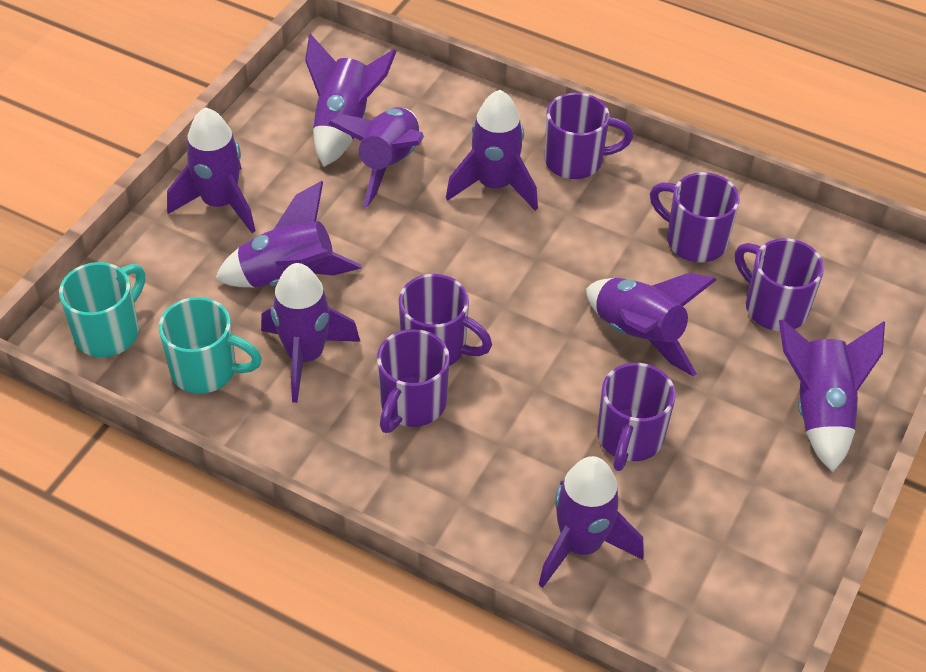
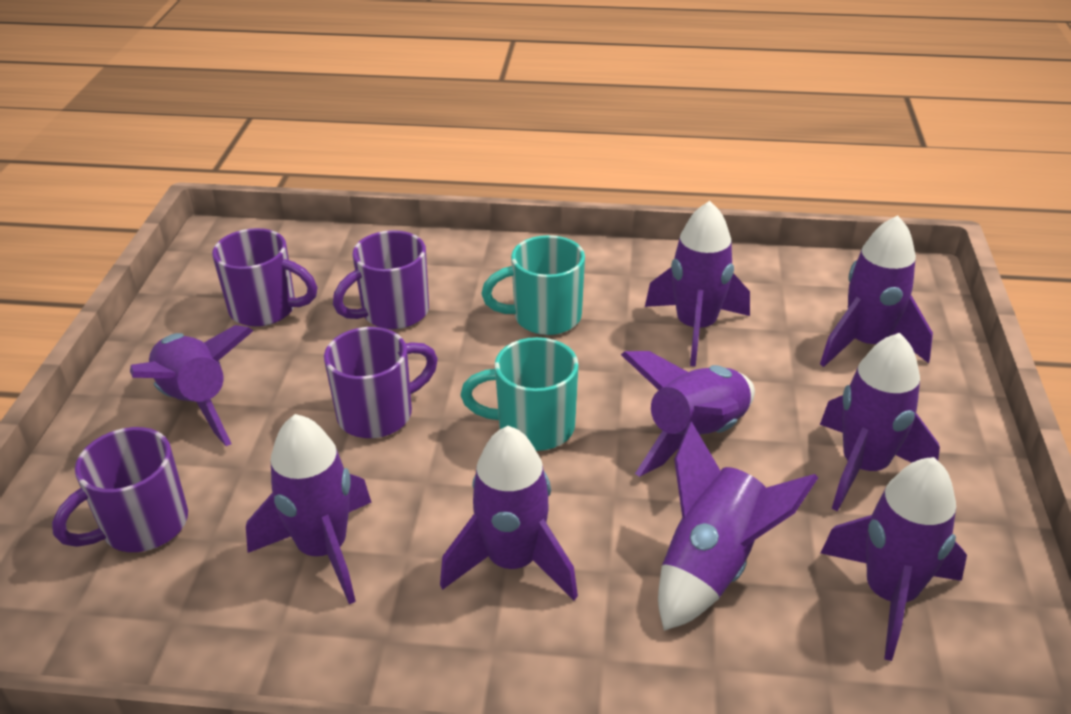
purple mug: 6 -> 4

